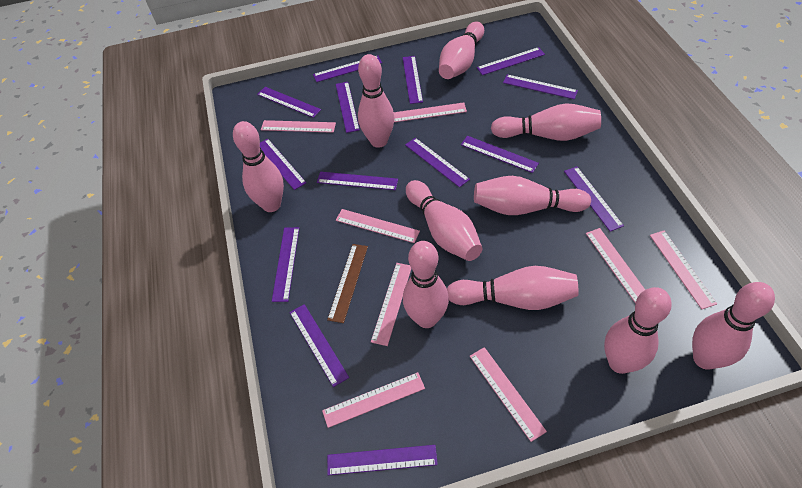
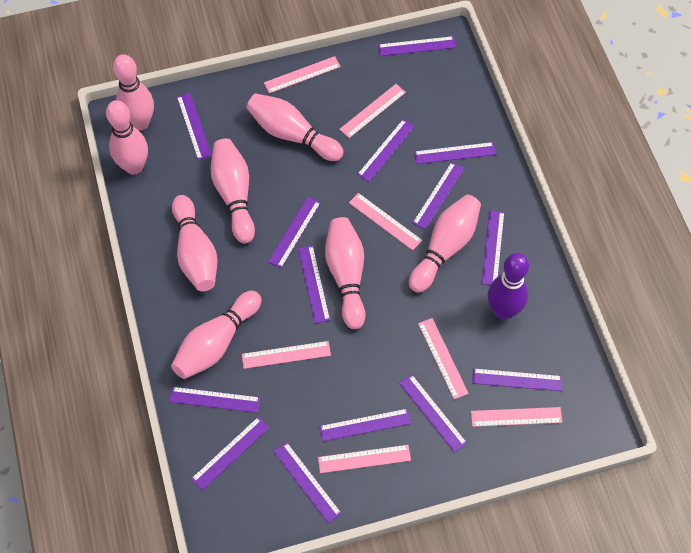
brown ruler: 1 -> 0
pink bowling pin: 10 -> 8
pink ruler: 8 -> 7
purple bowling pin: 0 -> 1

